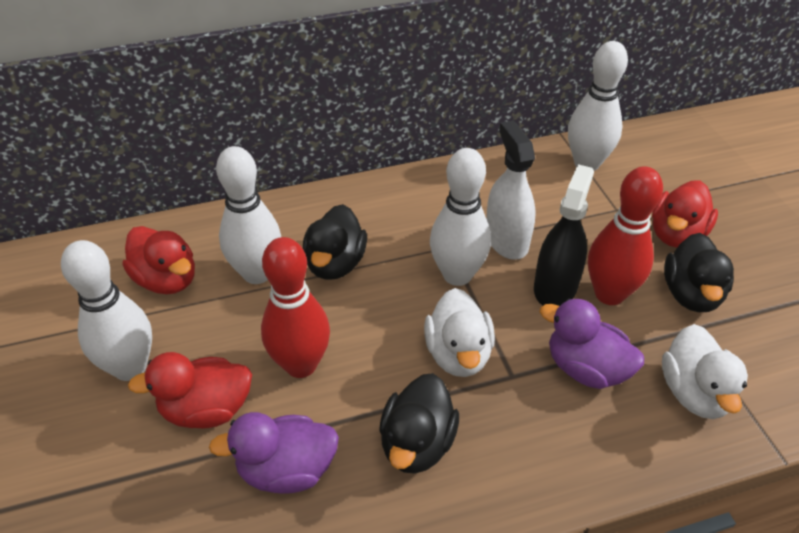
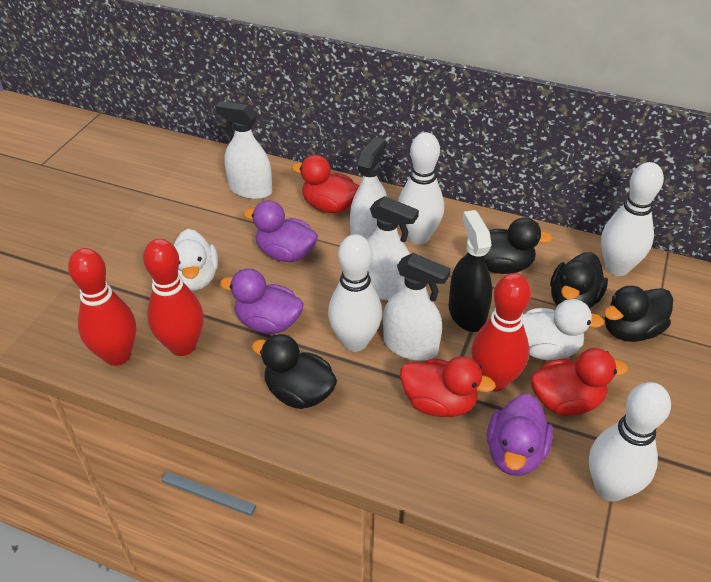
black duck: 3 -> 4
purple duck: 2 -> 3
red bowling pin: 2 -> 3
white spray bottle: 1 -> 4

